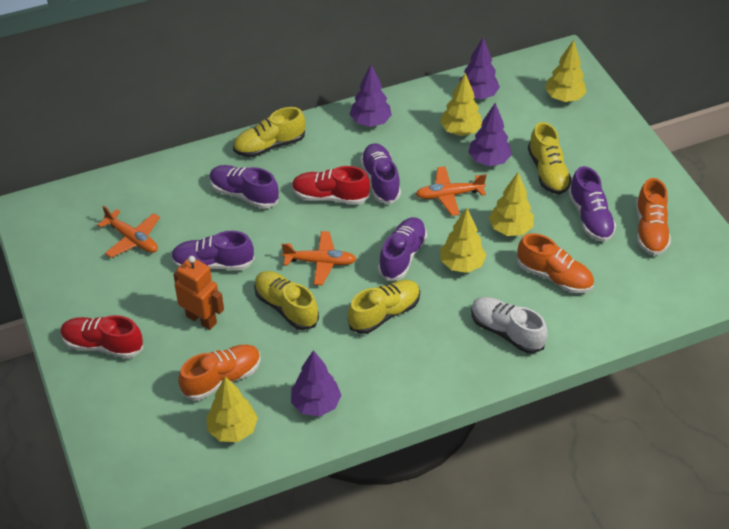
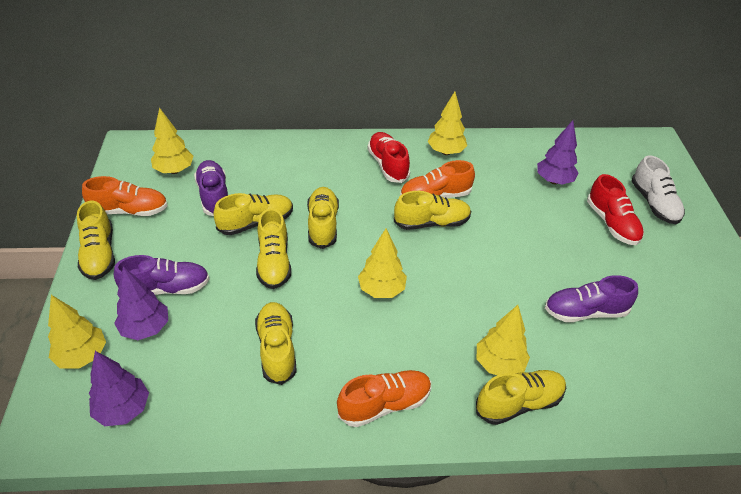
orange plane: 3 -> 0
orange robot: 1 -> 0
purple shoe: 5 -> 3
purple tree: 4 -> 3
yellow shoe: 4 -> 7

